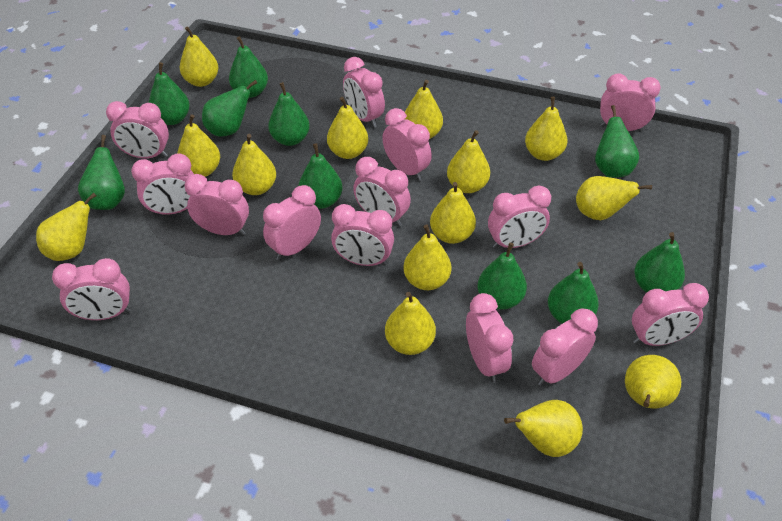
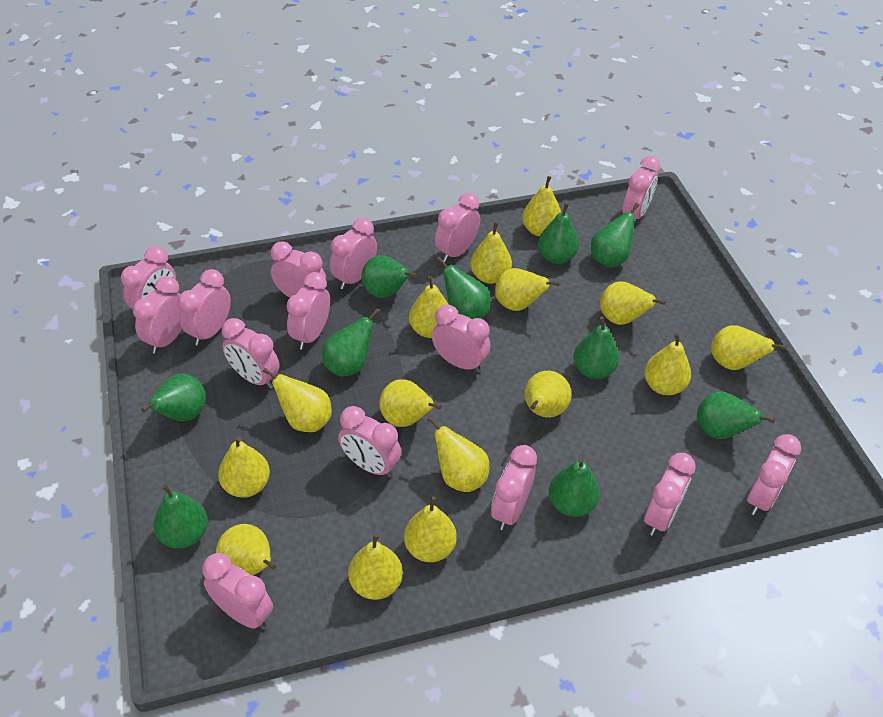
pink clock: 14 -> 15
yellow pear: 14 -> 15

